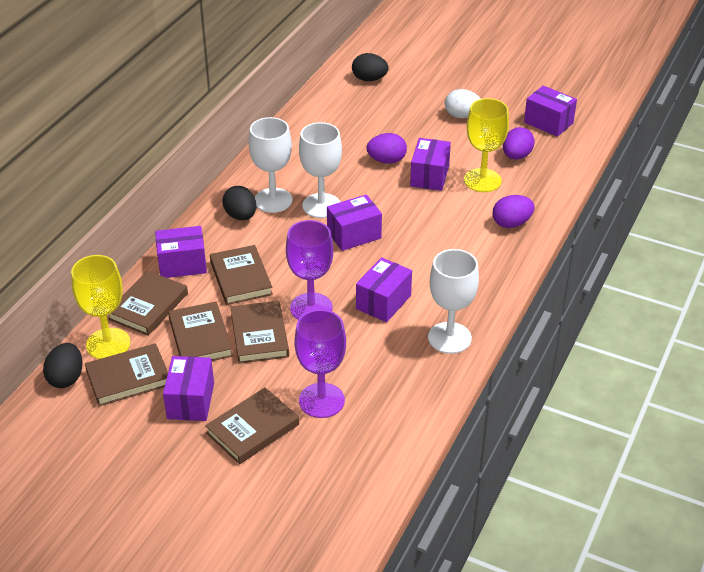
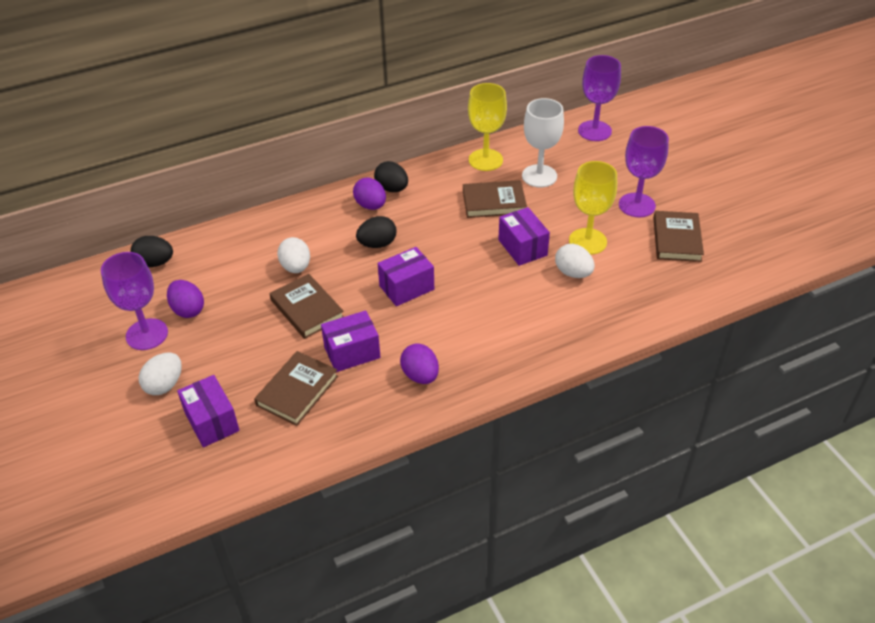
brown book: 6 -> 4
purple box: 6 -> 4
purple goblet: 2 -> 3
white egg: 1 -> 3
white goblet: 3 -> 1

